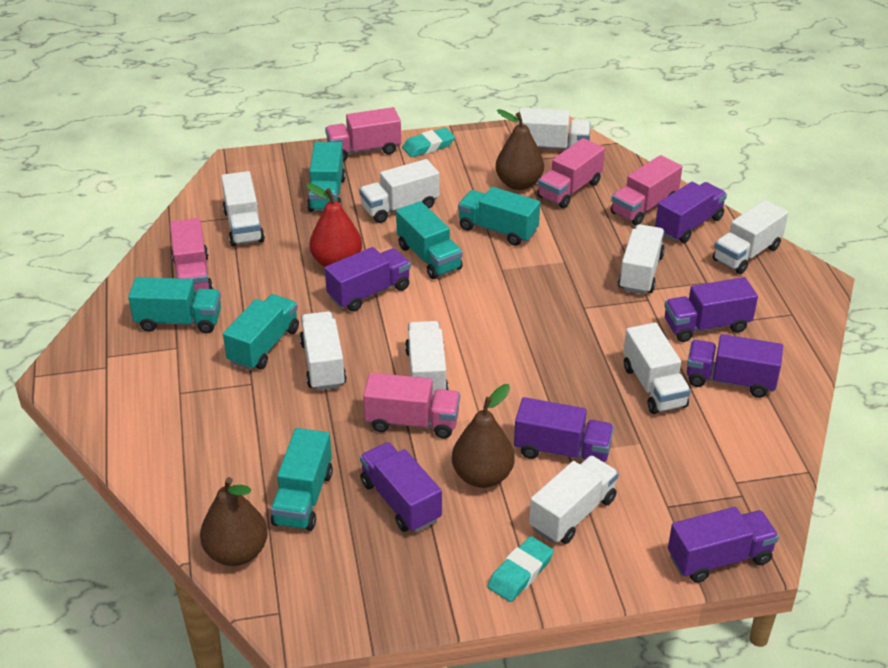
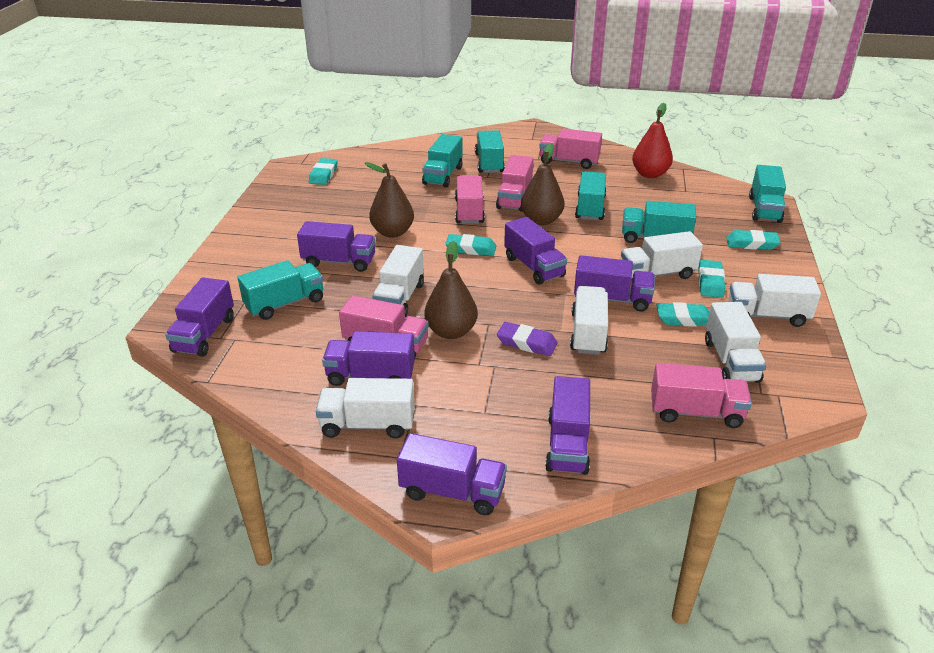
purple eraser: 0 -> 1
turquoise eraser: 2 -> 5
white truck: 9 -> 6

